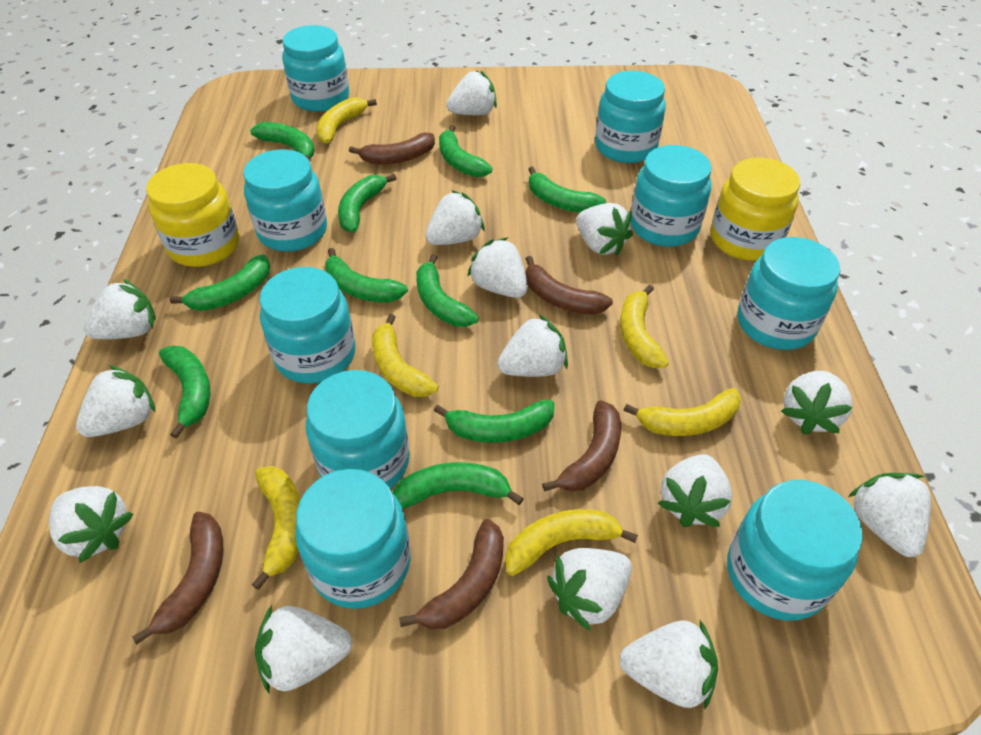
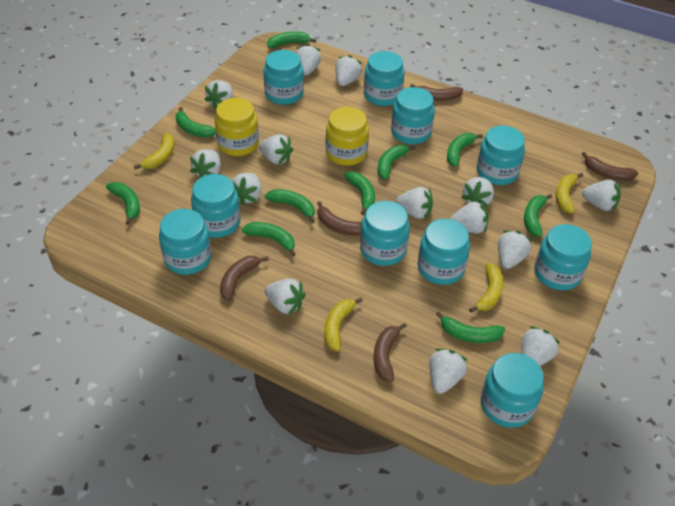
turquoise jar: 9 -> 10
yellow banana: 6 -> 4

